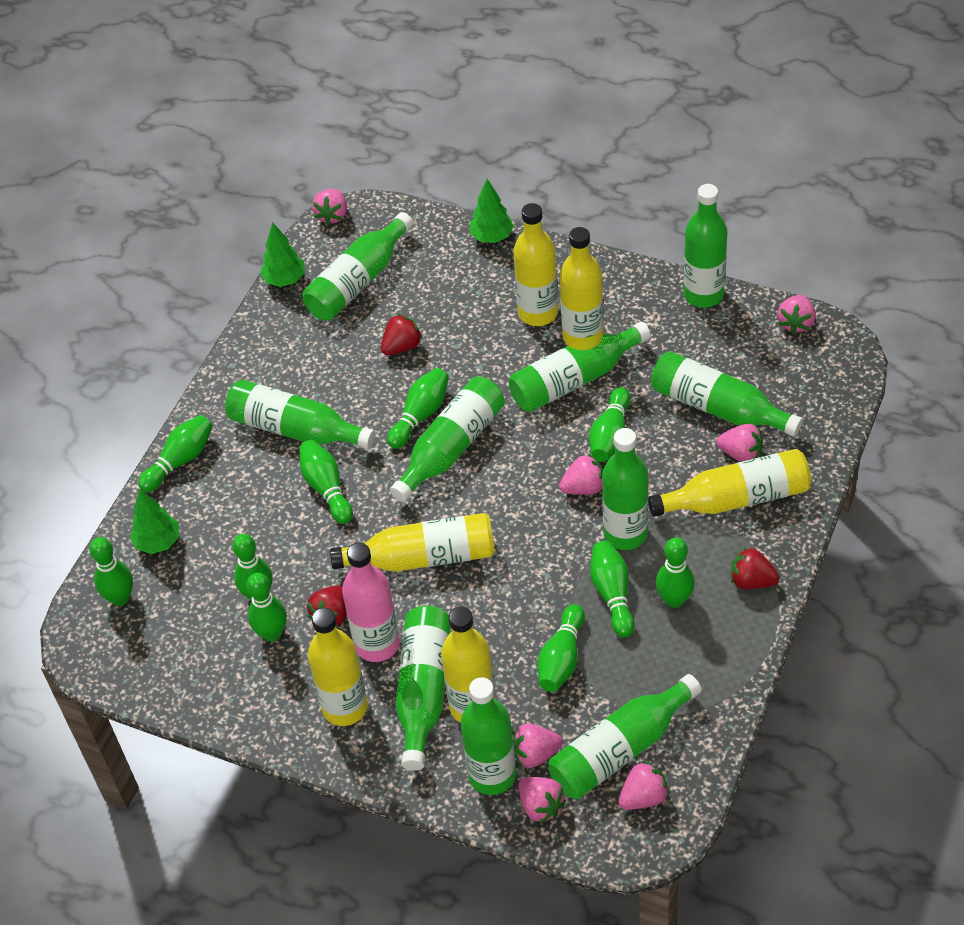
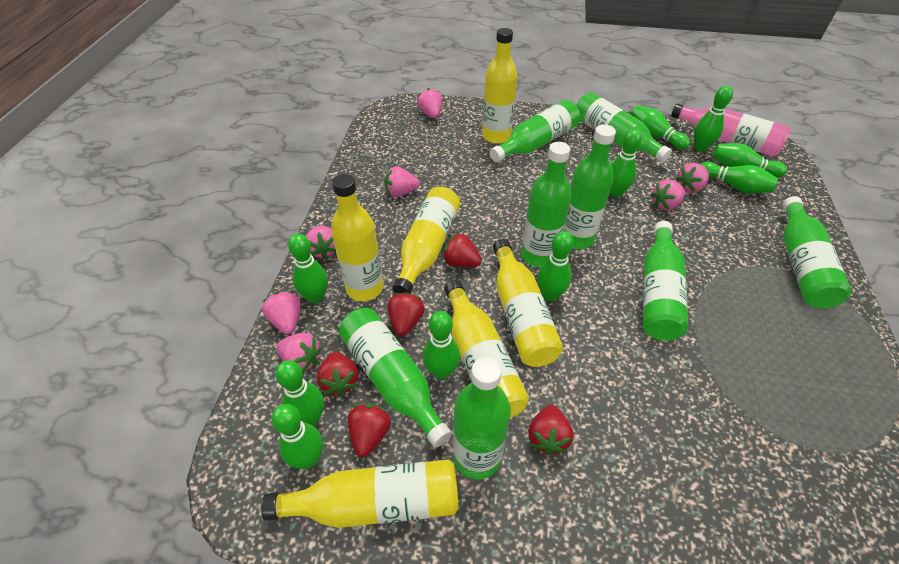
green bottle: 10 -> 8
green tree: 3 -> 0
red strawberry: 3 -> 5

